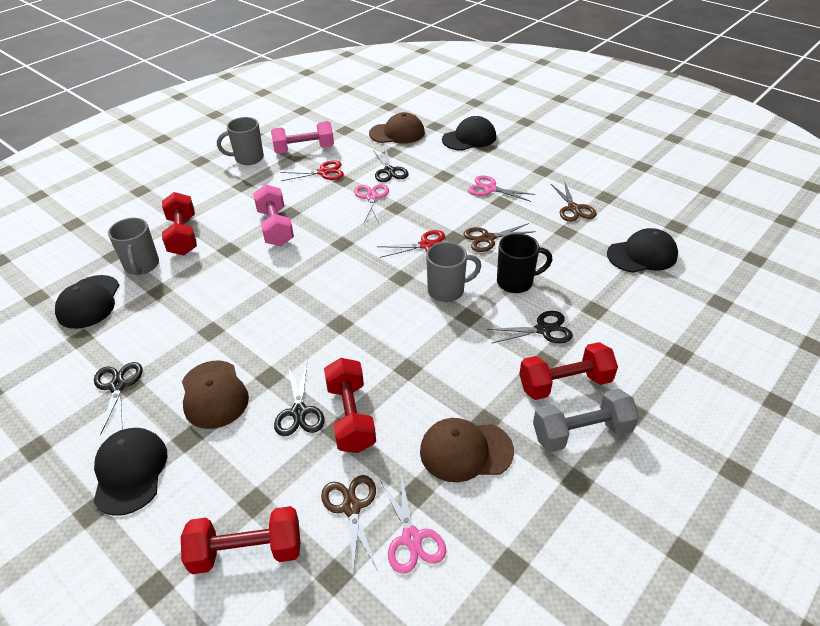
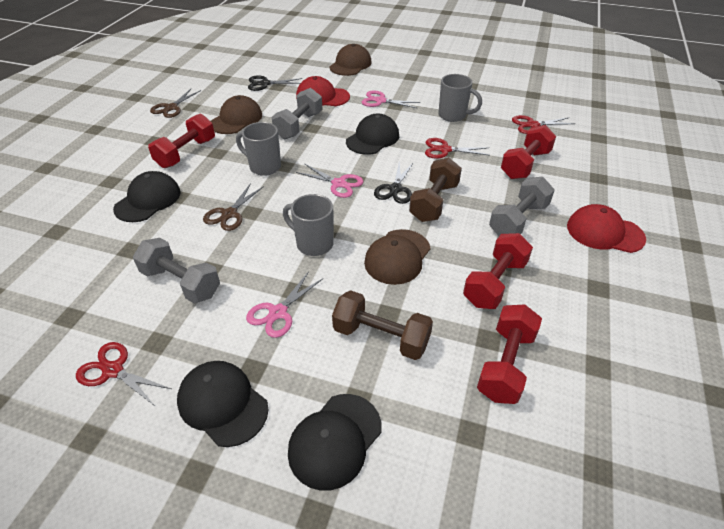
black mug: 1 -> 0
black scissors: 4 -> 2
brown dumbbell: 0 -> 2
brown scissors: 3 -> 2
grey dumbbell: 1 -> 3
pink dumbbell: 2 -> 0
red cap: 0 -> 2
red scissors: 2 -> 3

